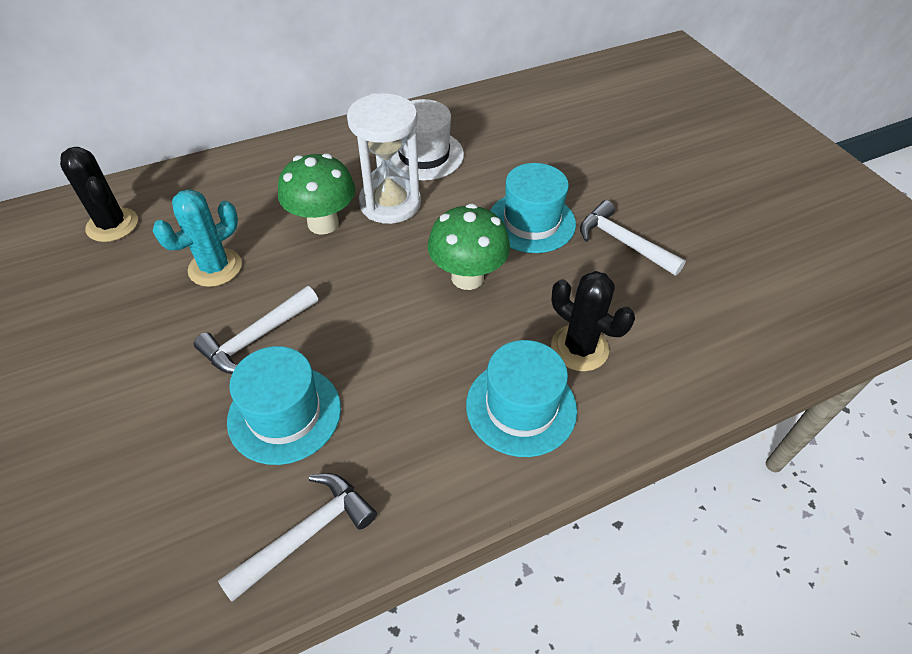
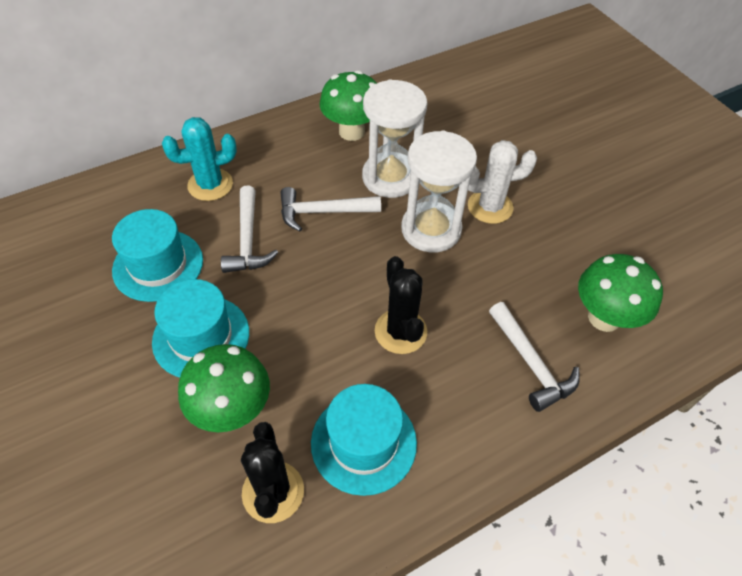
green mushroom: 2 -> 3
white cactus: 0 -> 1
white hat: 1 -> 0
white hourglass: 1 -> 2

